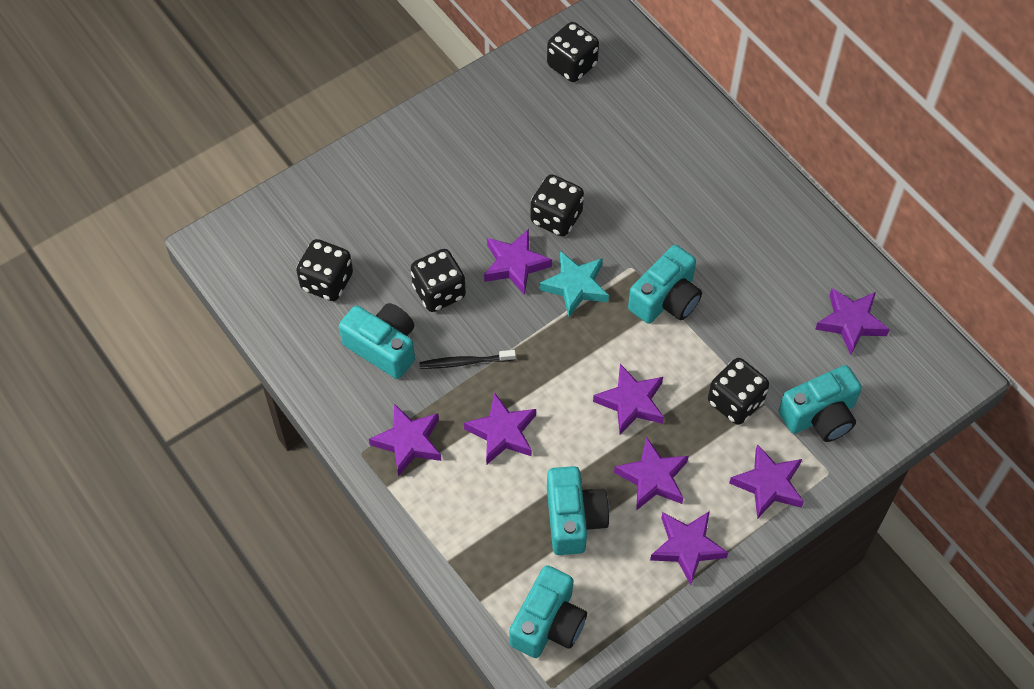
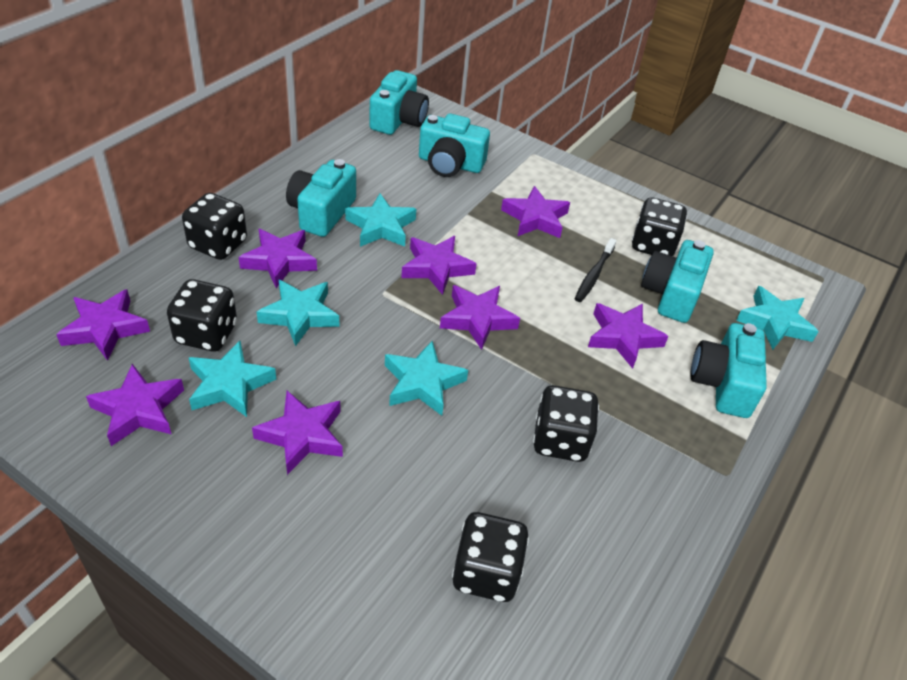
turquoise star: 1 -> 5

